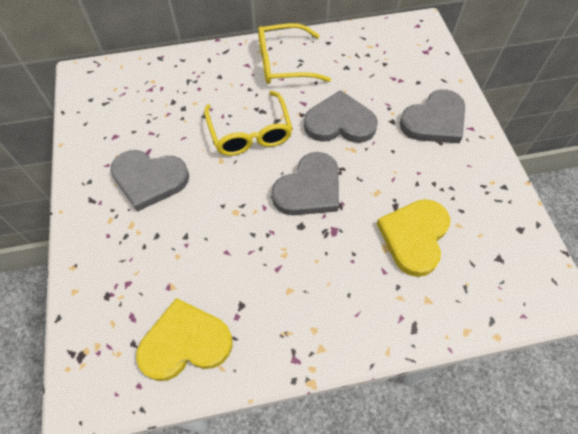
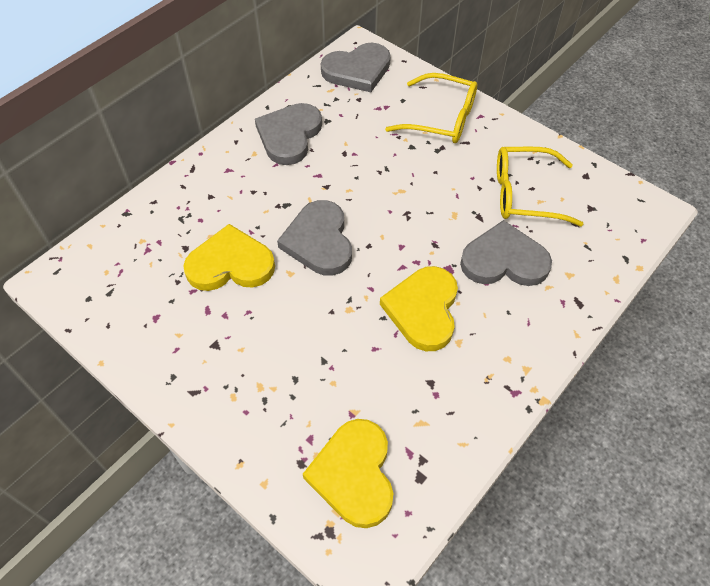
yellow heart: 2 -> 3

